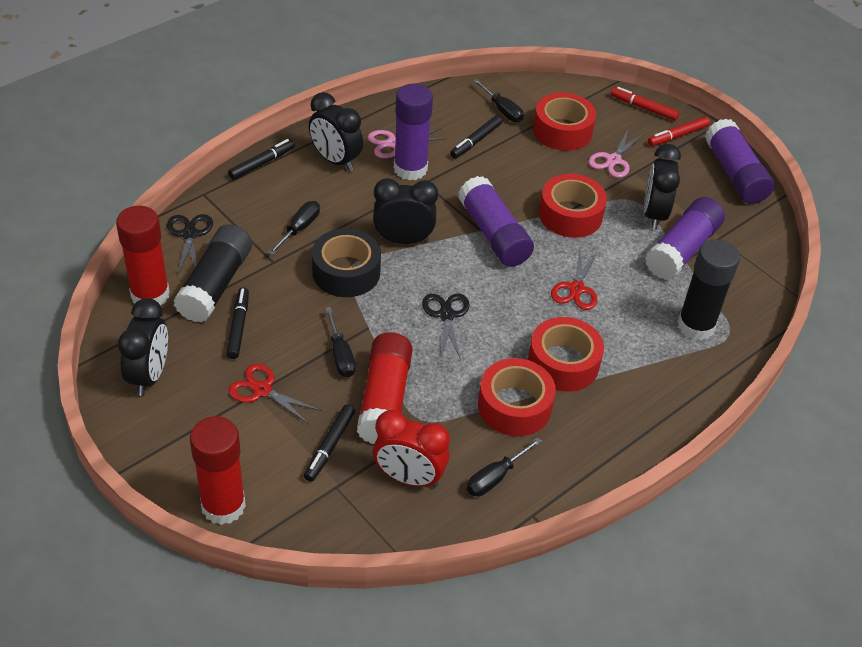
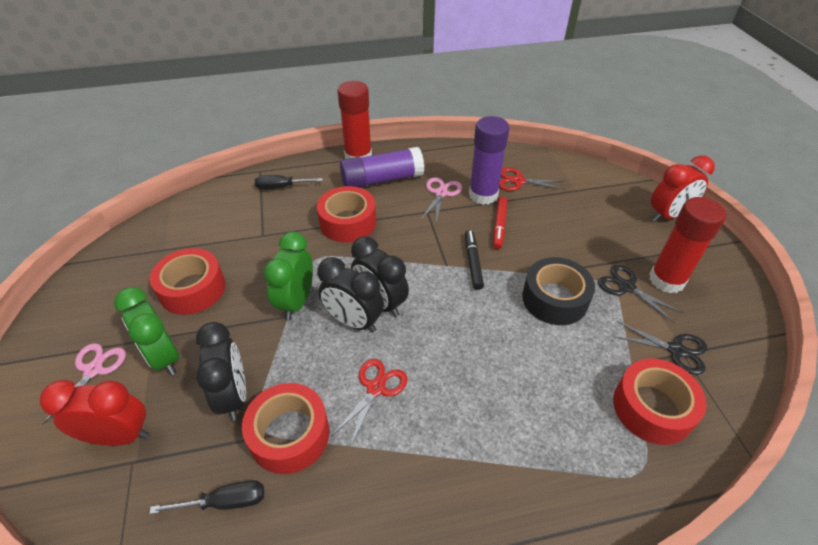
black clock: 4 -> 3
black glue stick: 2 -> 0
black marker: 4 -> 1
black screwdriver: 4 -> 2
green clock: 0 -> 2
purple glue stick: 4 -> 2
red clock: 1 -> 2
red glue stick: 3 -> 2
red marker: 2 -> 1

